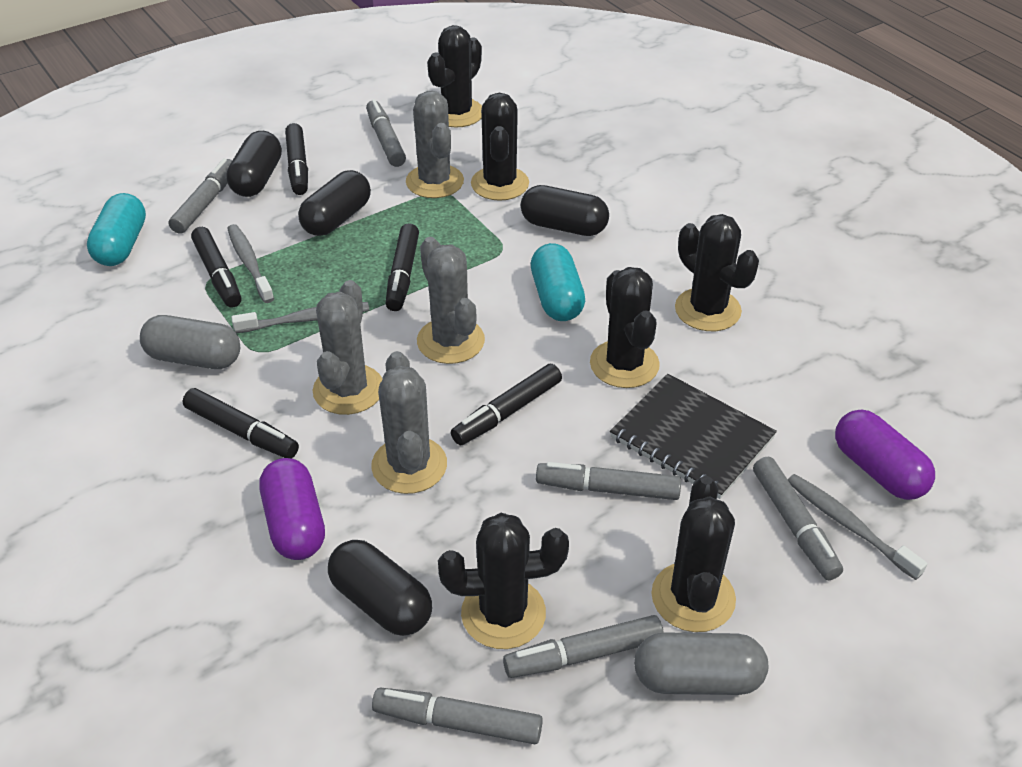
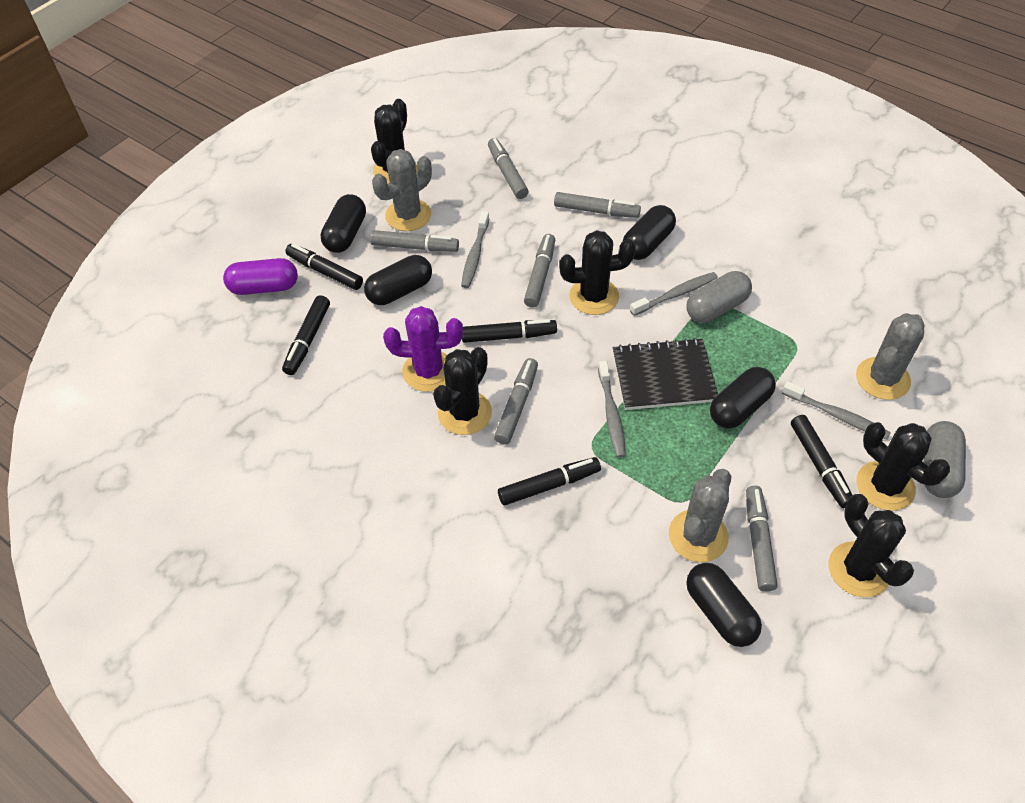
black cactus: 6 -> 5
black capsule: 4 -> 5
grey cactus: 4 -> 3
grey toothbrush: 3 -> 4
purple cactus: 0 -> 1
purple capsule: 2 -> 1
turquoise capsule: 2 -> 0

